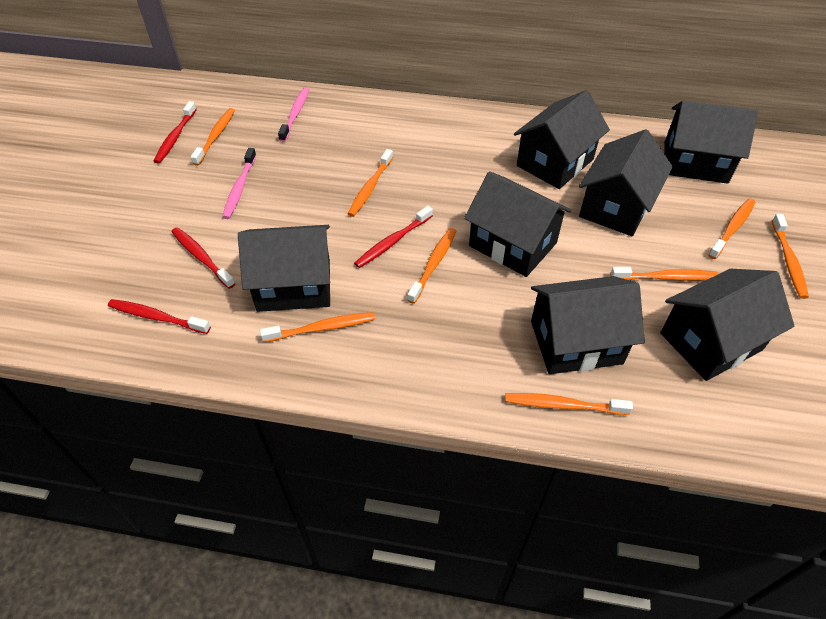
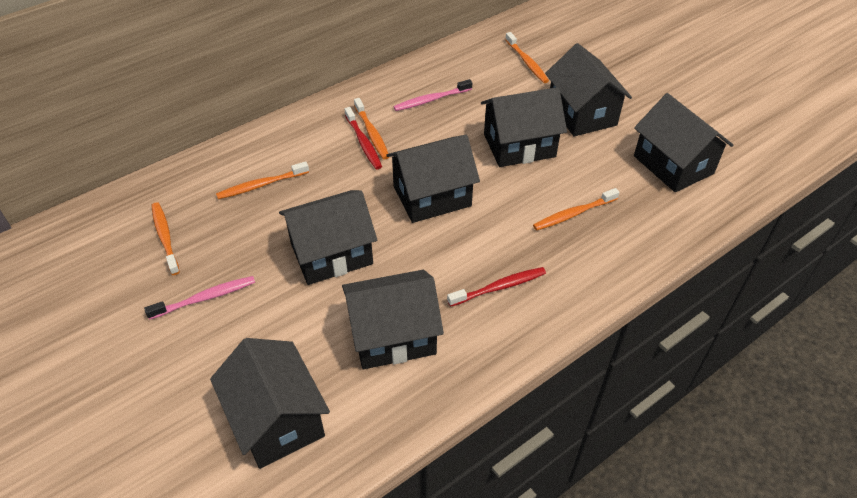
orange toothbrush: 8 -> 5
red toothbrush: 4 -> 2

